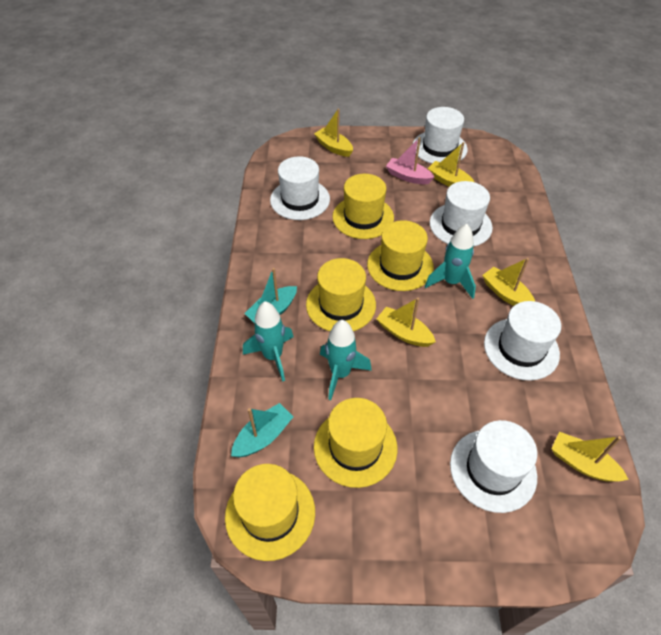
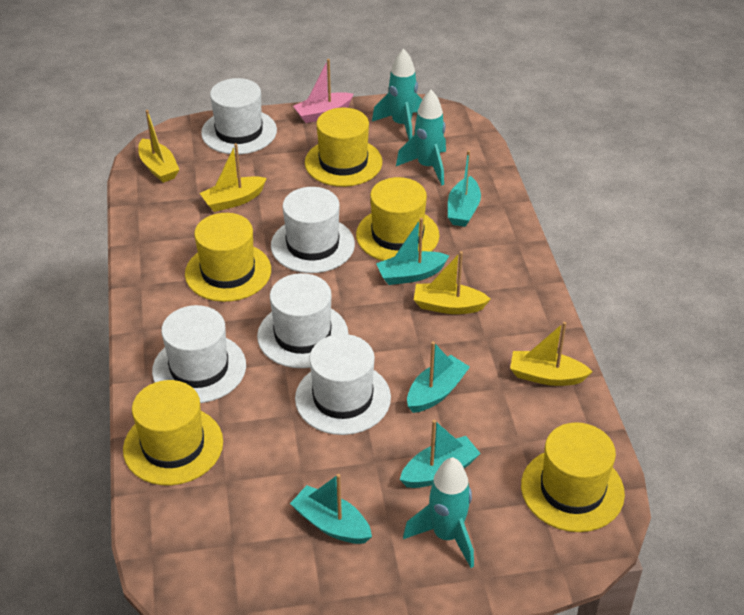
turquoise boat: 2 -> 5
yellow boat: 5 -> 4

